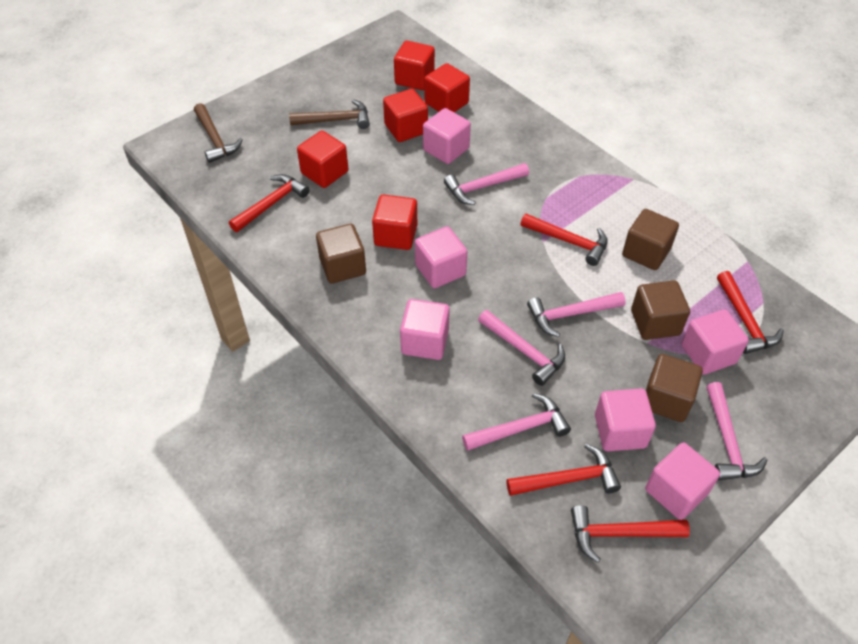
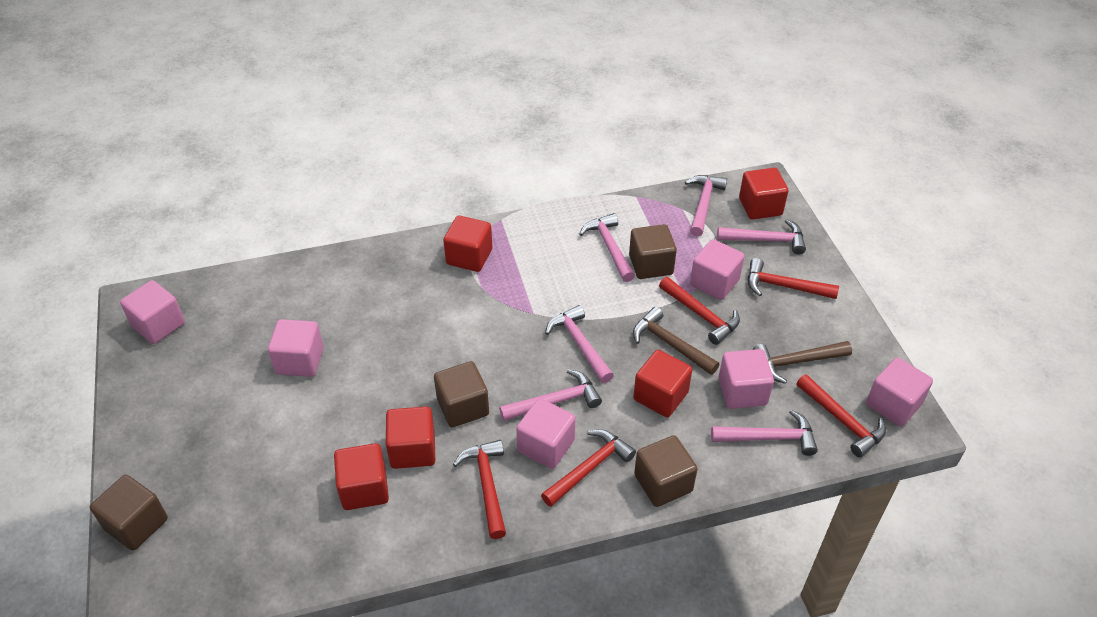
pink hammer: 5 -> 6

